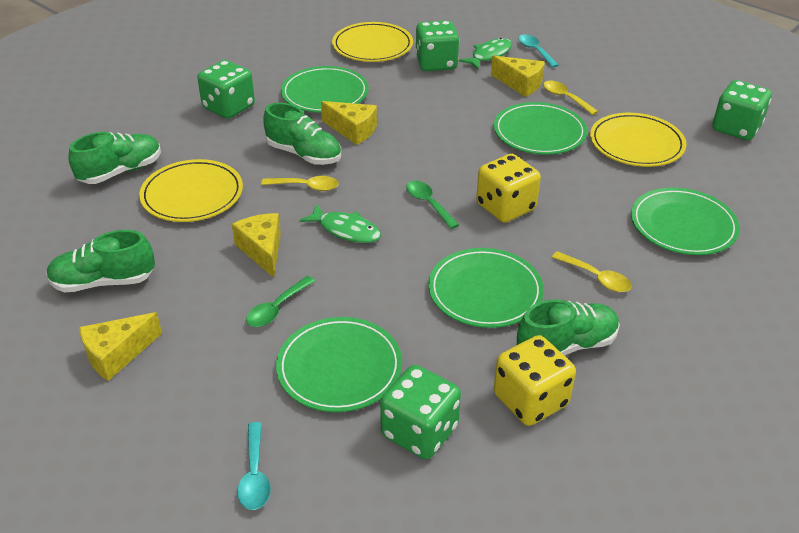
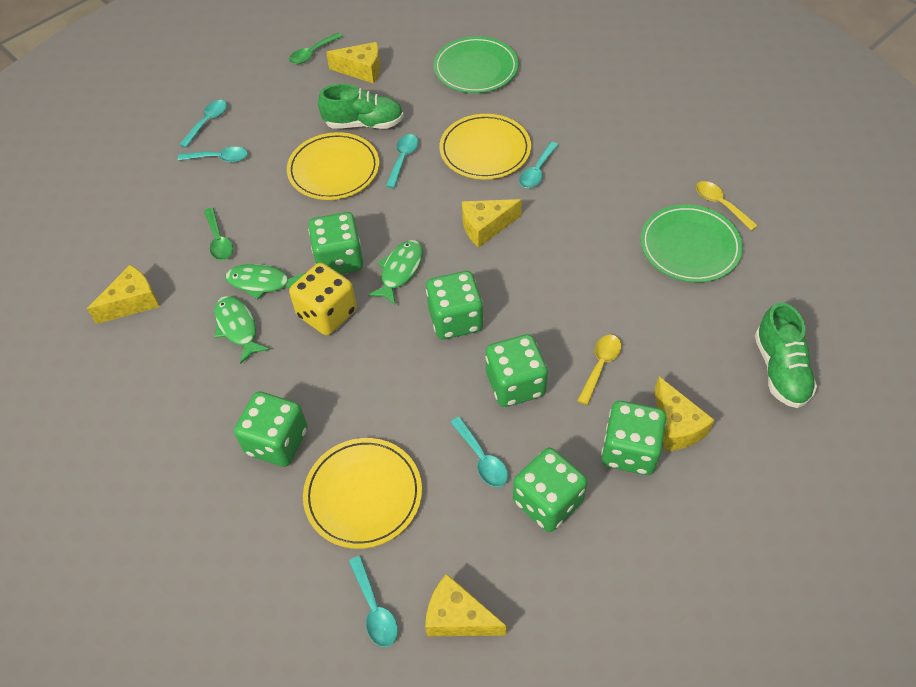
green dice: 4 -> 6
green fish: 2 -> 3
green plate: 5 -> 2
green shoe: 4 -> 2
turquoise spoon: 2 -> 6
yellow cheese: 4 -> 5
yellow dice: 2 -> 1
yellow spoon: 3 -> 2

